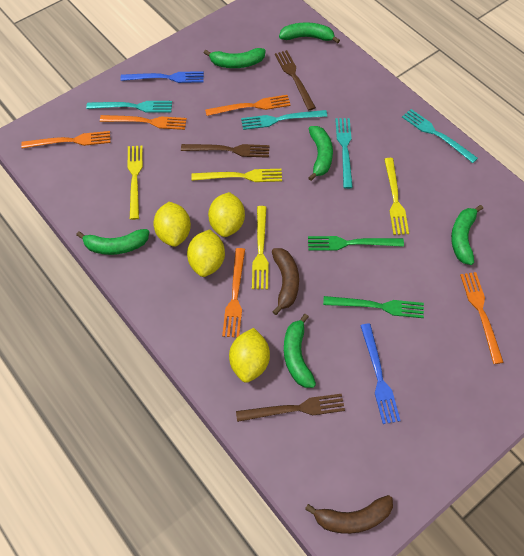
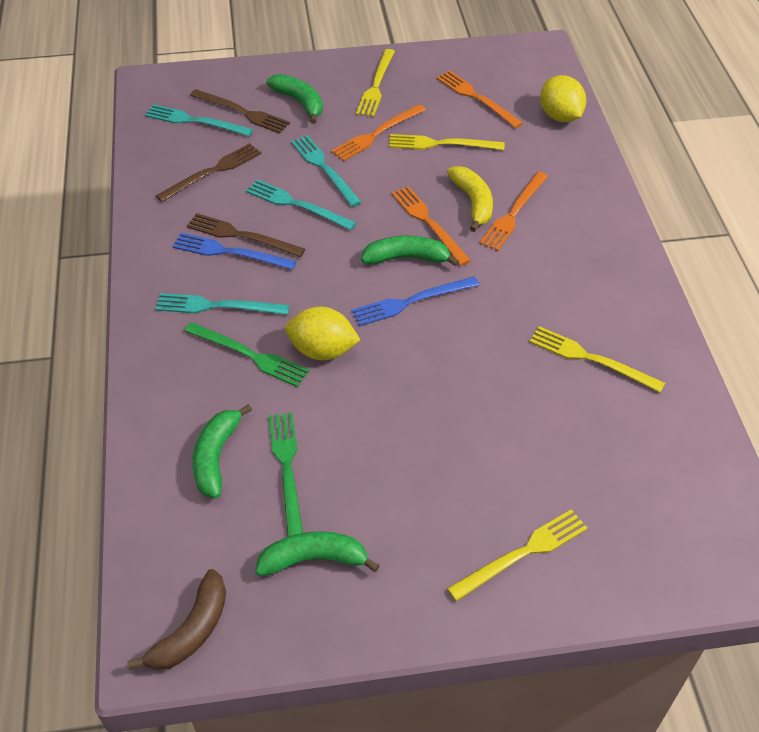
brown banana: 2 -> 1
green banana: 6 -> 4
orange fork: 5 -> 4
yellow banana: 0 -> 1
yellow lemon: 4 -> 2

